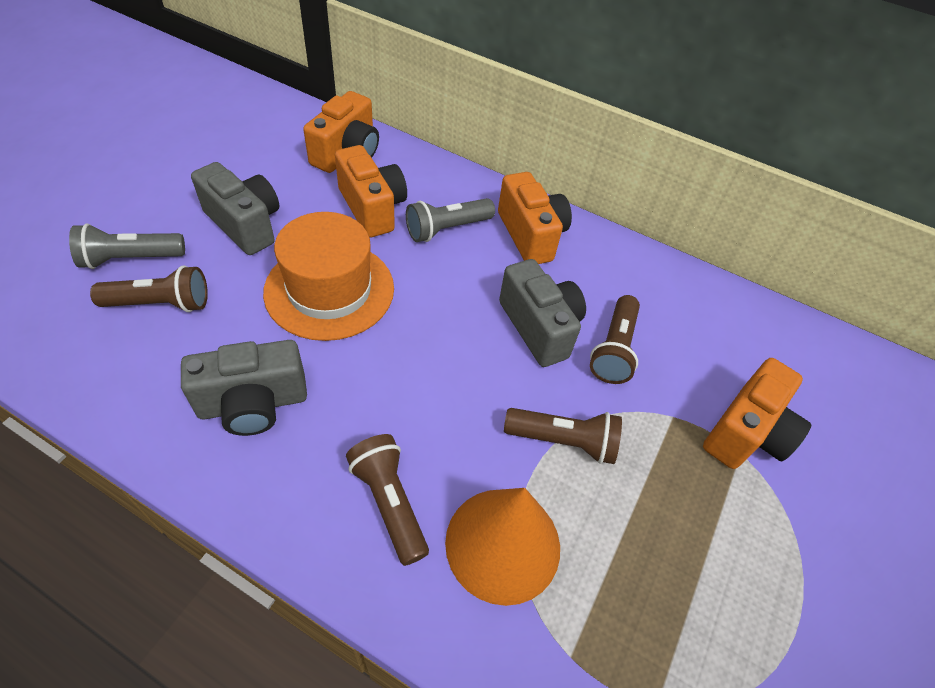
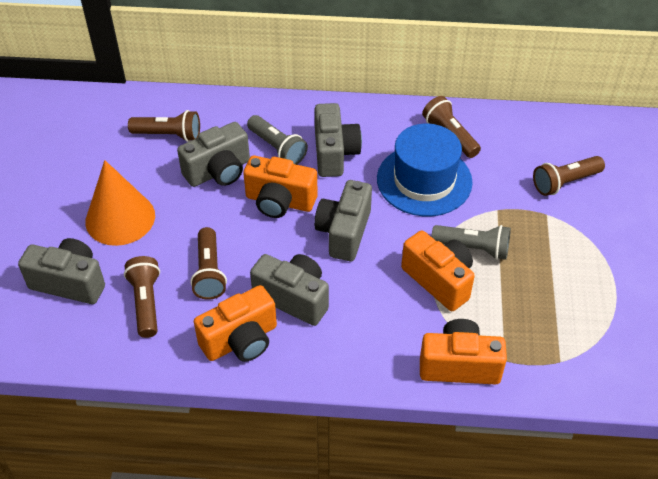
blue hat: 0 -> 1
brown flashlight: 4 -> 5
grey camera: 3 -> 5
orange hat: 1 -> 0

